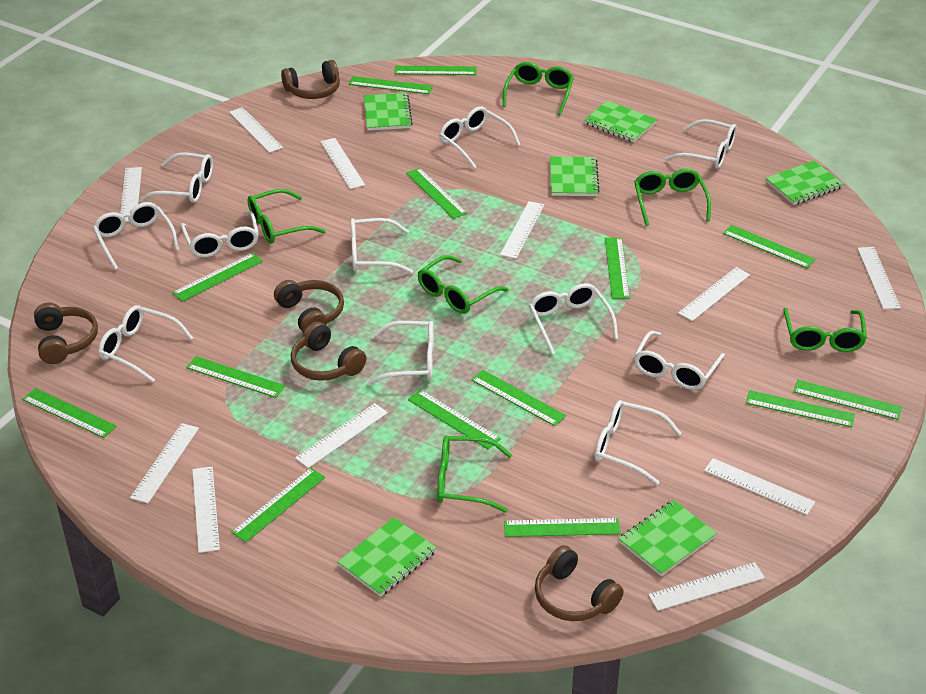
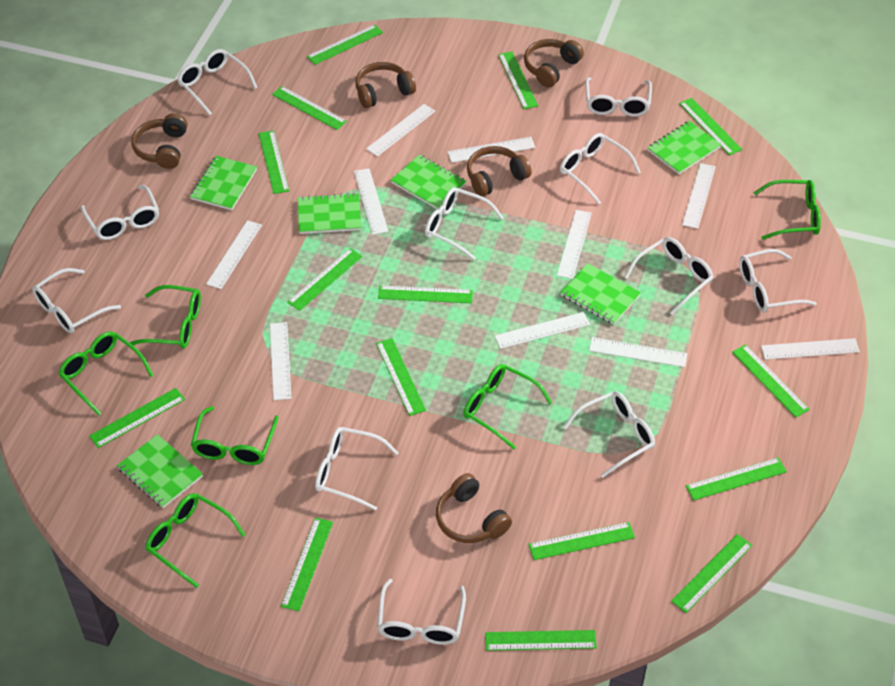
green ruler: 14 -> 15
white ruler: 11 -> 10

